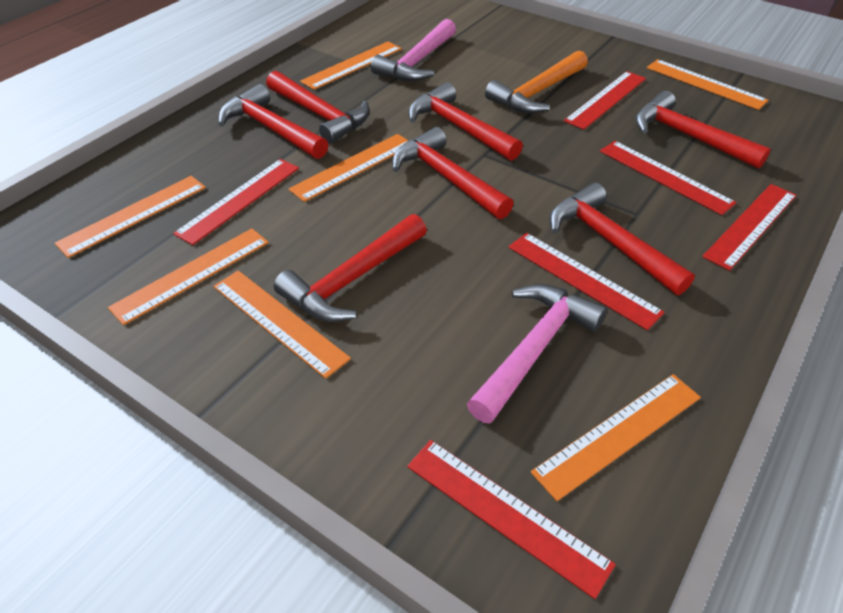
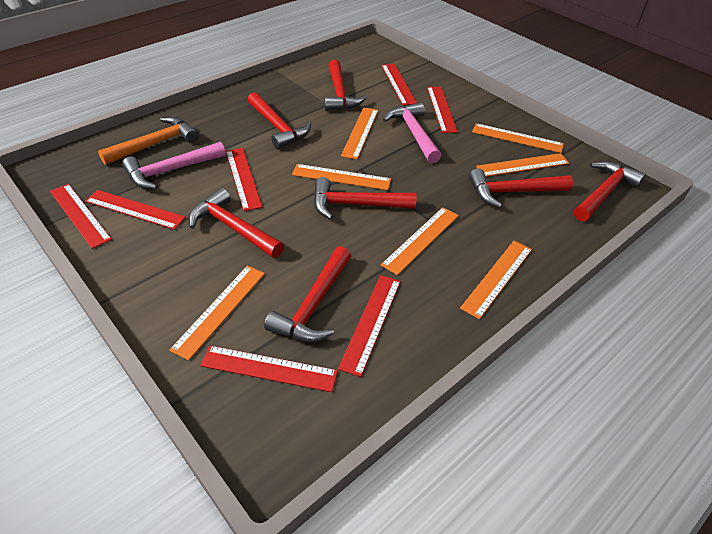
red ruler: 6 -> 7

